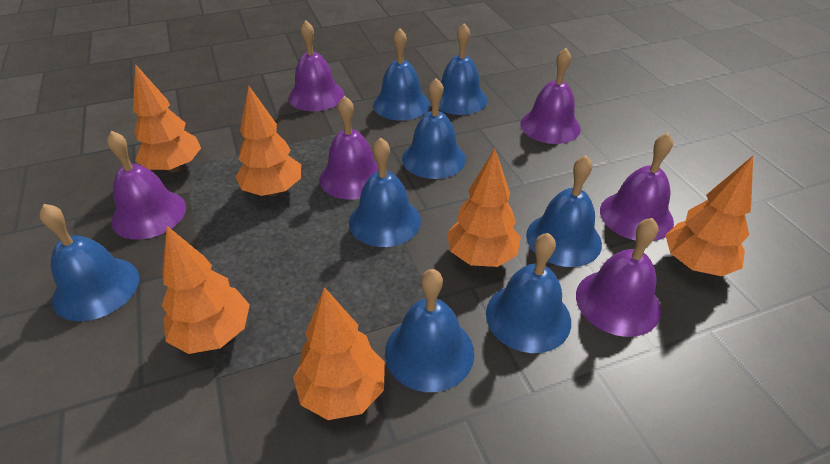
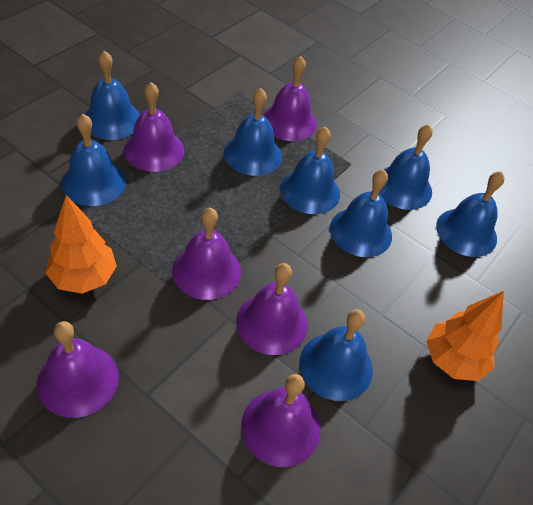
orange tree: 6 -> 2

